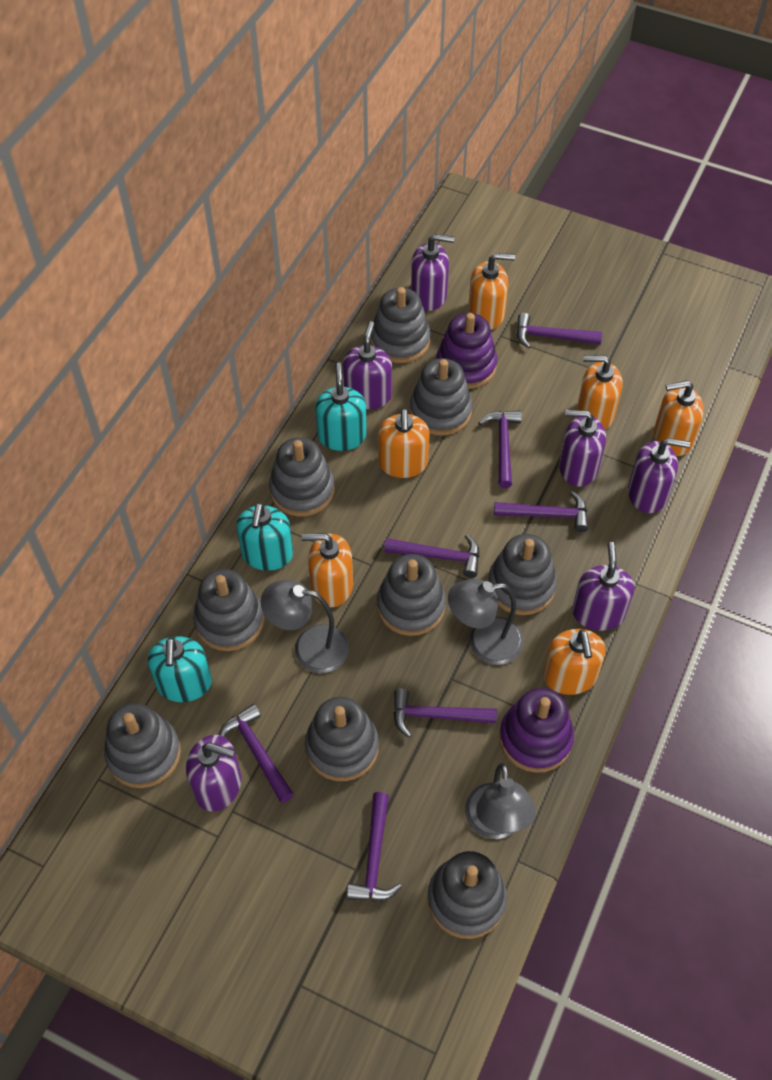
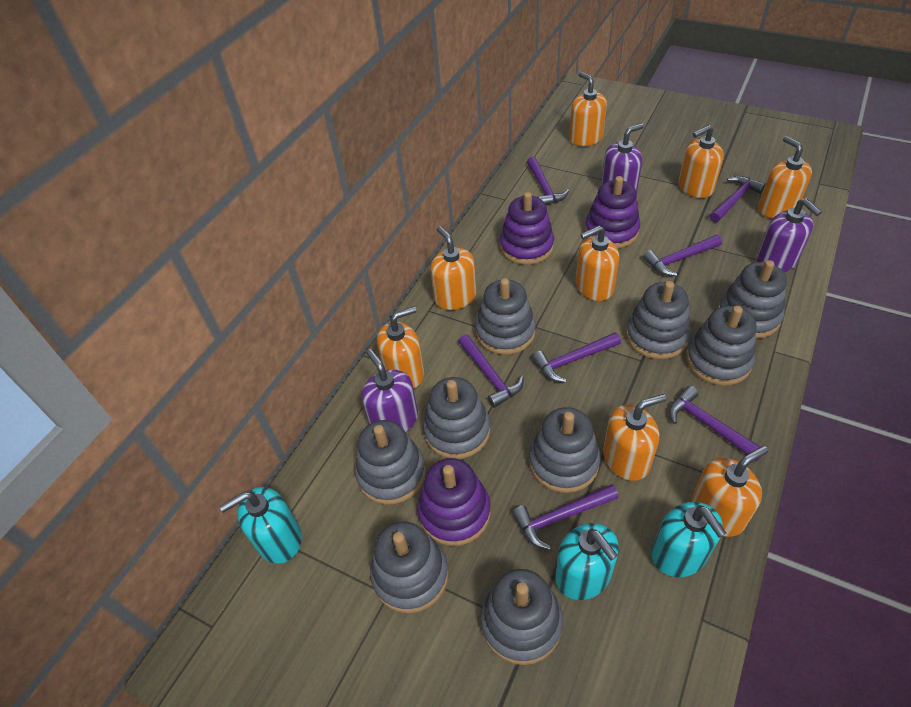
grey lamp: 3 -> 0
orange soap dispenser: 6 -> 8
purple soap dispenser: 6 -> 3
purple stacking toy: 2 -> 3

